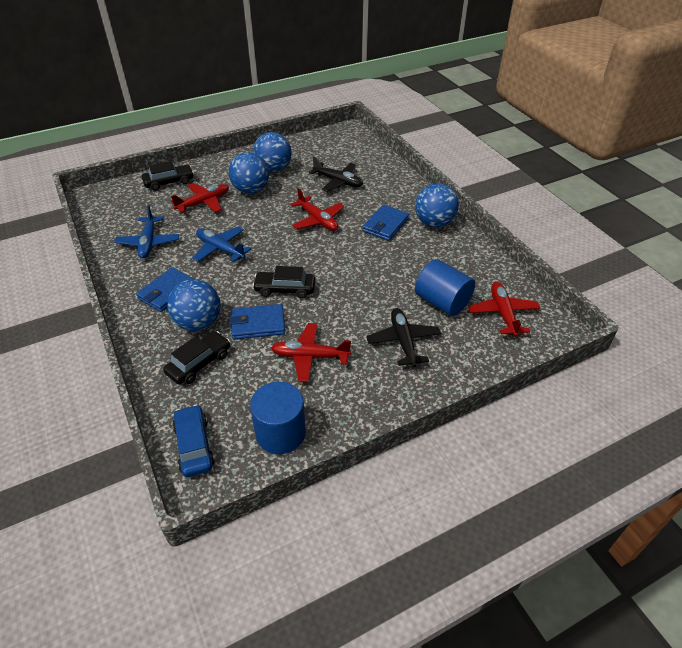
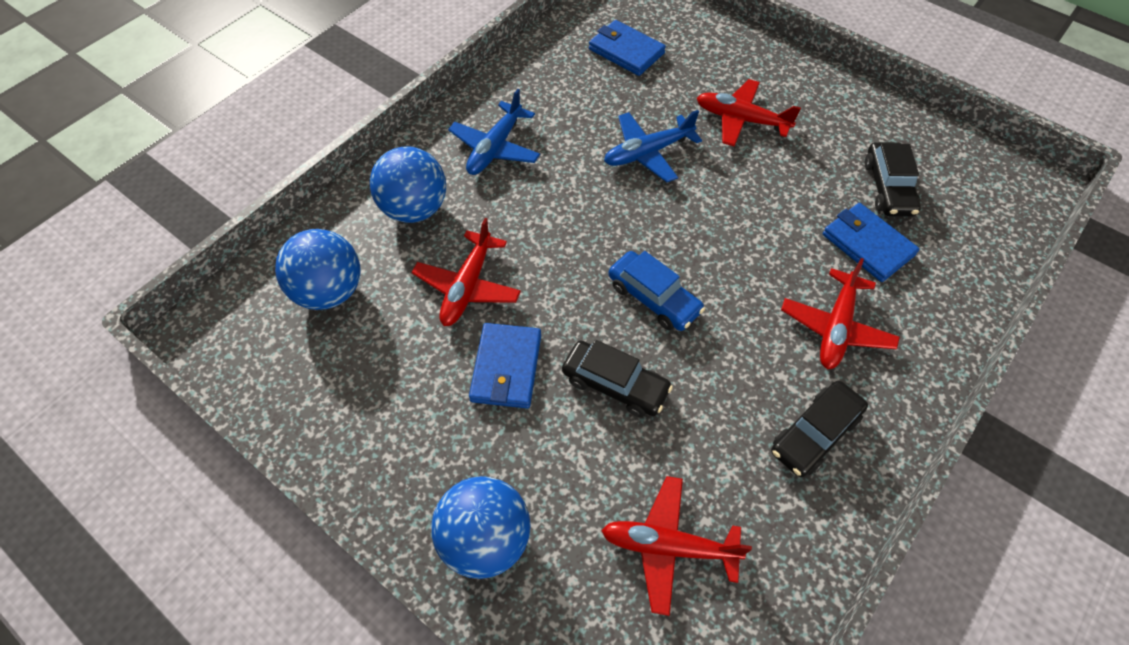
black plane: 2 -> 0
blue ball: 4 -> 3
blue cylinder: 2 -> 0

